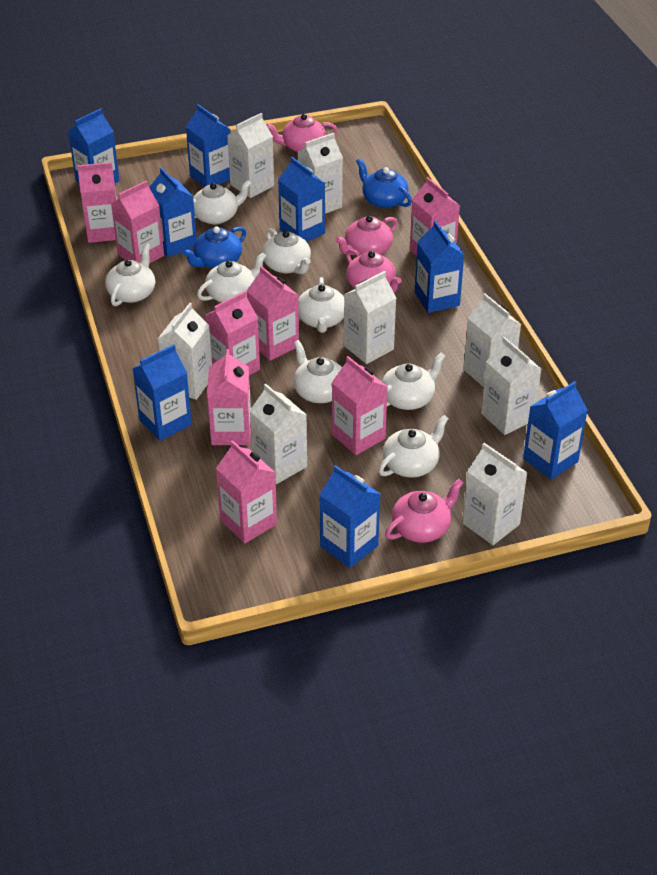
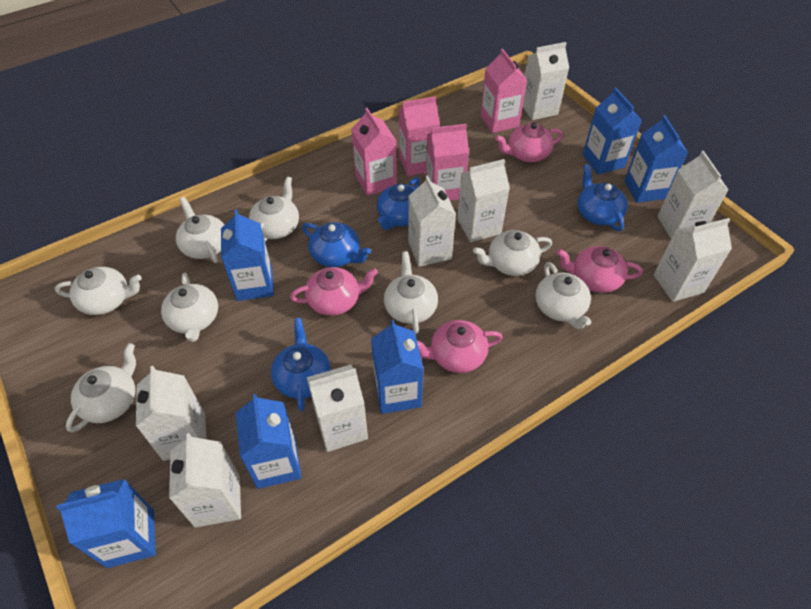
blue carton: 8 -> 6
blue teapot: 2 -> 4
pink carton: 8 -> 4

